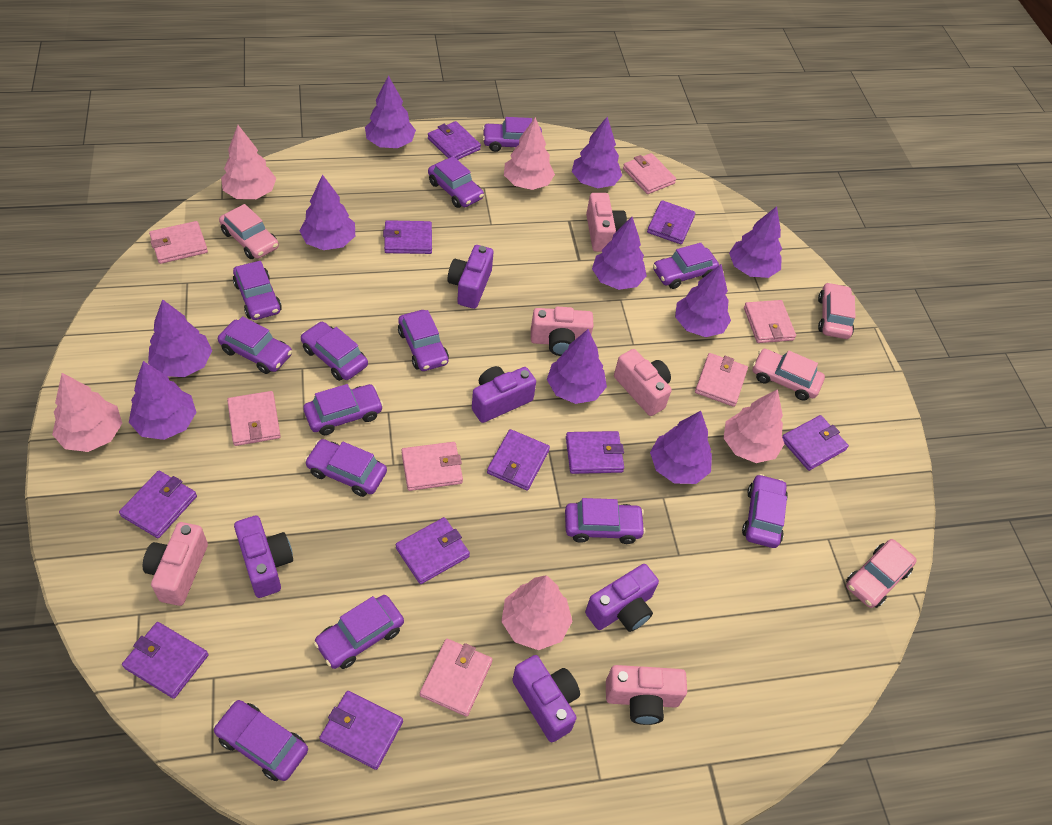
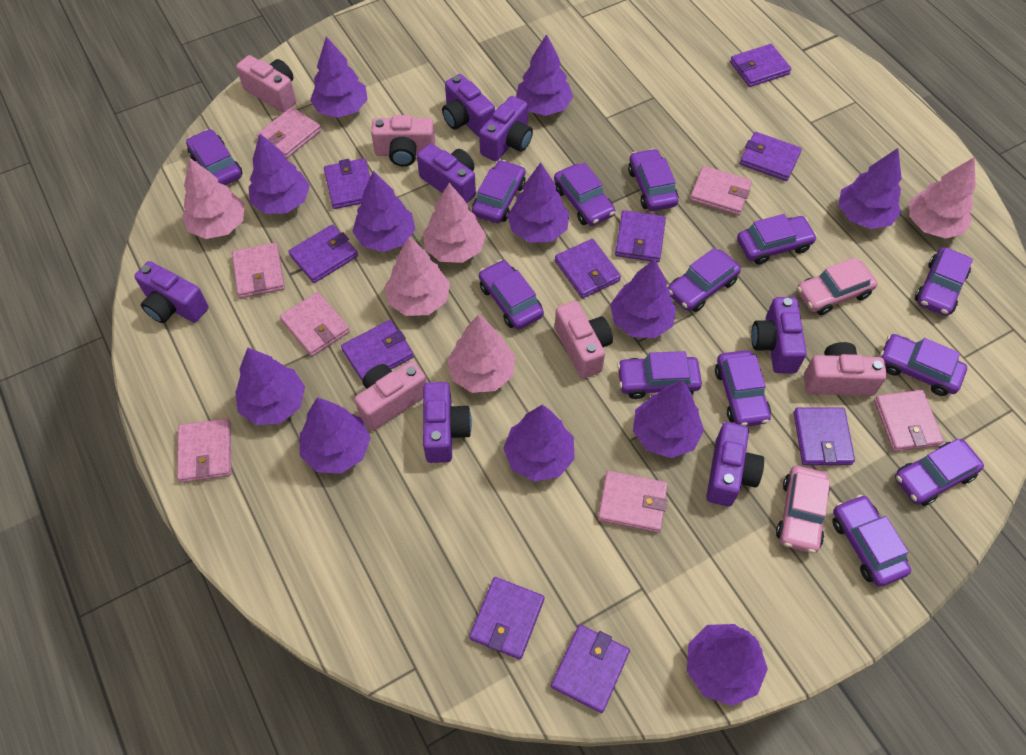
pink car: 4 -> 2
purple camera: 5 -> 7
purple tree: 10 -> 12

